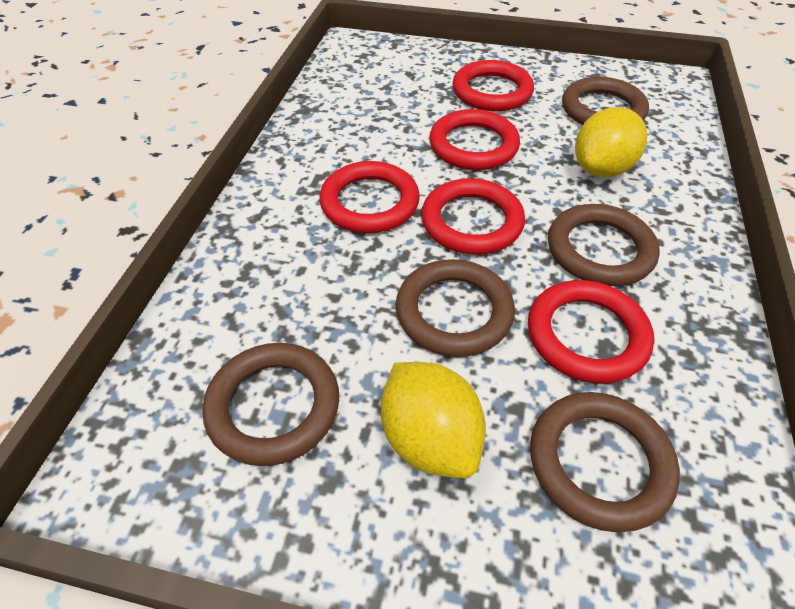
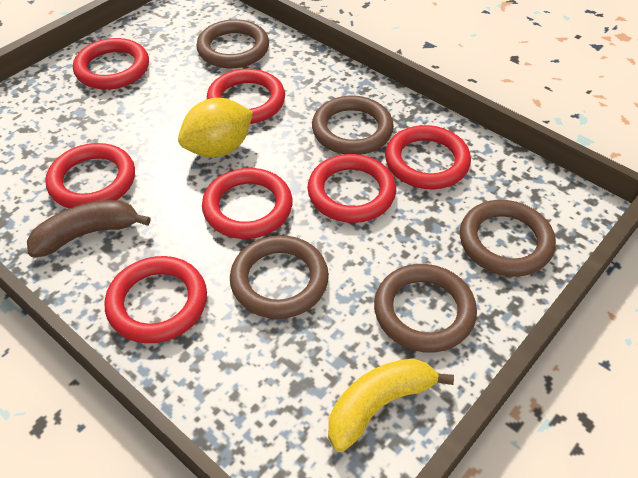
brown banana: 0 -> 1
red ring: 5 -> 7
yellow banana: 0 -> 1
yellow lemon: 2 -> 1

